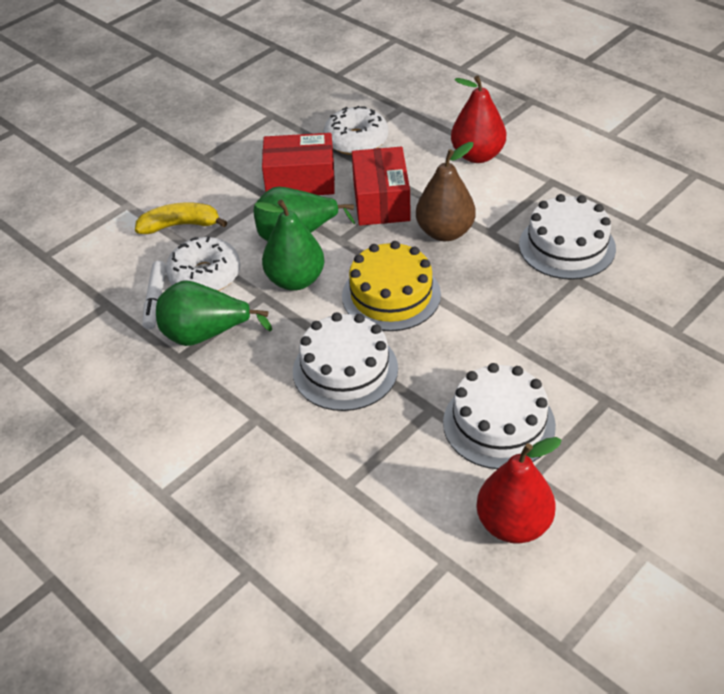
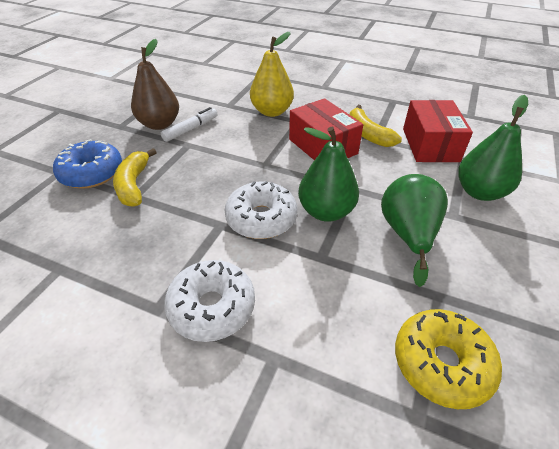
blue donut: 0 -> 1
red pear: 2 -> 0
white cake: 3 -> 0
yellow banana: 1 -> 2
yellow cake: 1 -> 0
yellow donut: 0 -> 1
yellow pear: 0 -> 1

